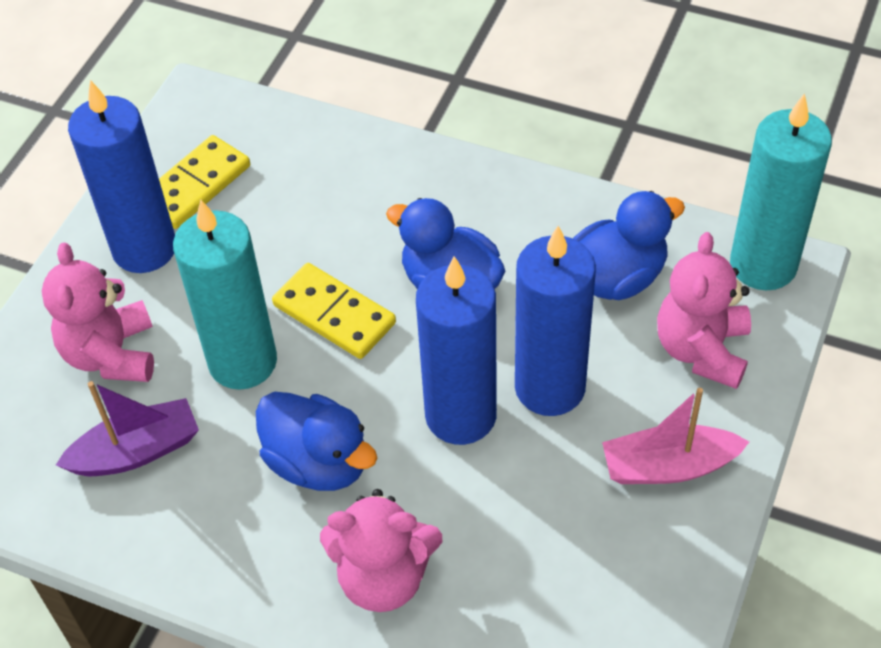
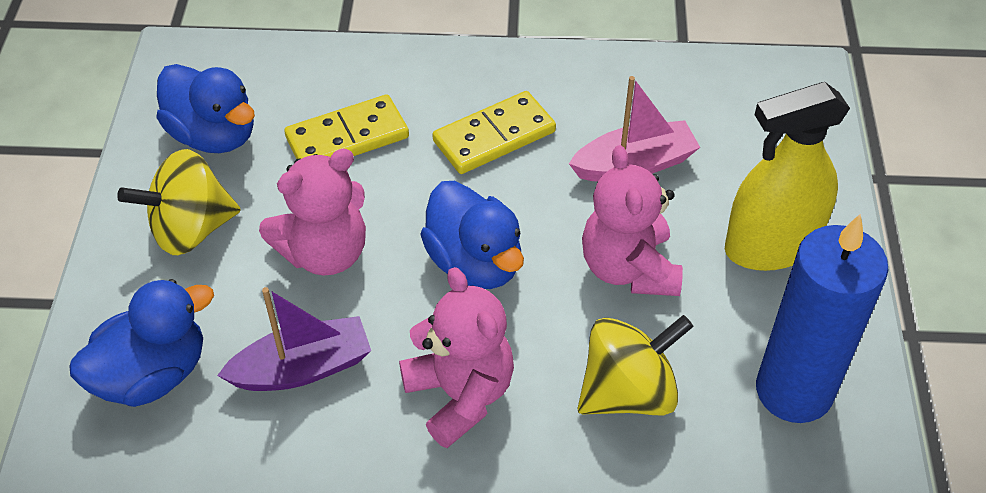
blue candle: 3 -> 1
turquoise candle: 2 -> 0
yellow spinning top: 0 -> 2
yellow spray bottle: 0 -> 1

